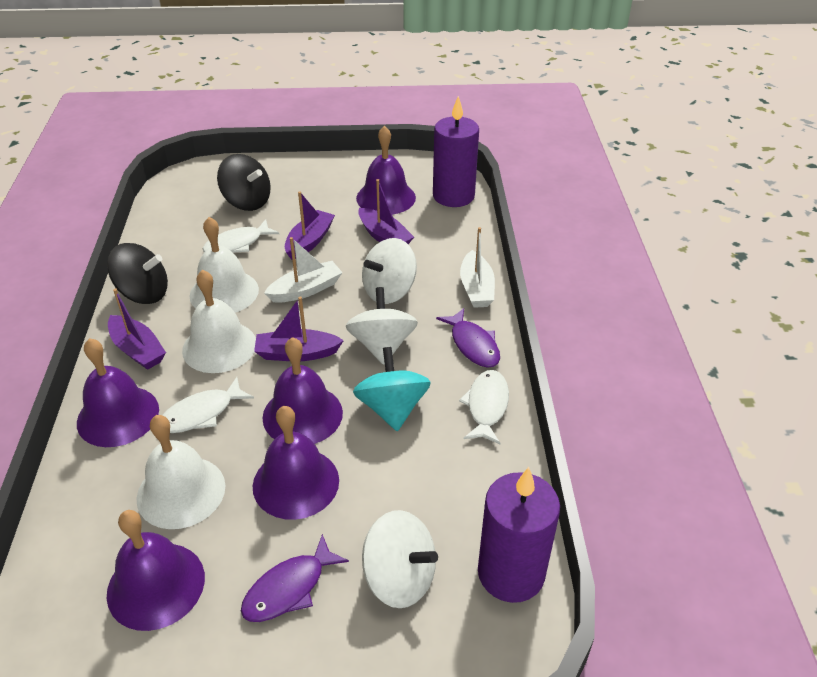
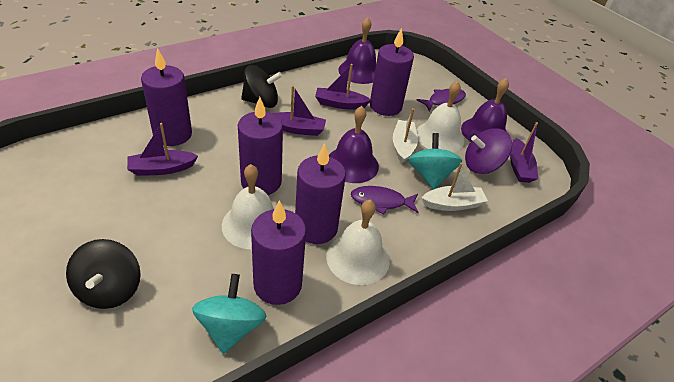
purple bell: 5 -> 3
purple candle: 2 -> 5
purple spinning top: 0 -> 1
turquoise spinning top: 1 -> 2
white fish: 3 -> 0
white spinning top: 3 -> 0

